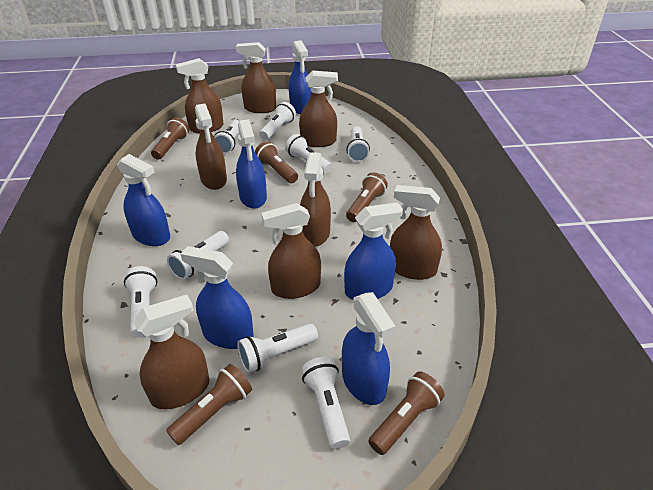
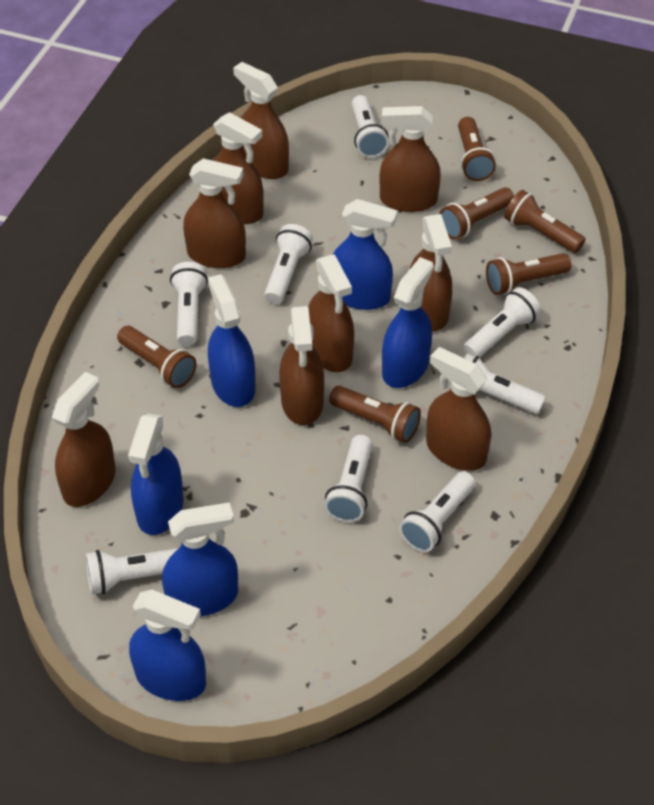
brown flashlight: 5 -> 6
brown spray bottle: 8 -> 9

